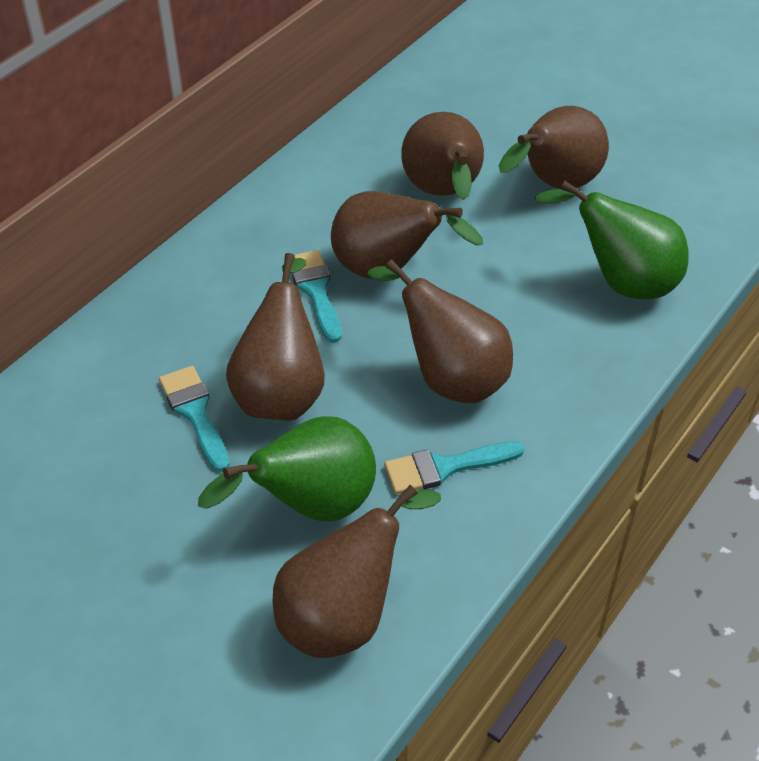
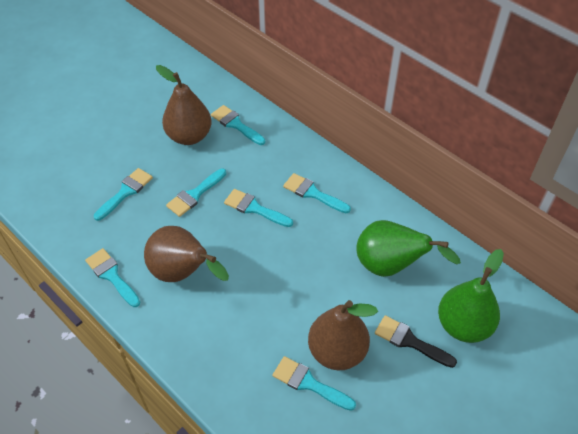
black brush: 0 -> 1
brown pear: 6 -> 3
turquoise brush: 3 -> 7

